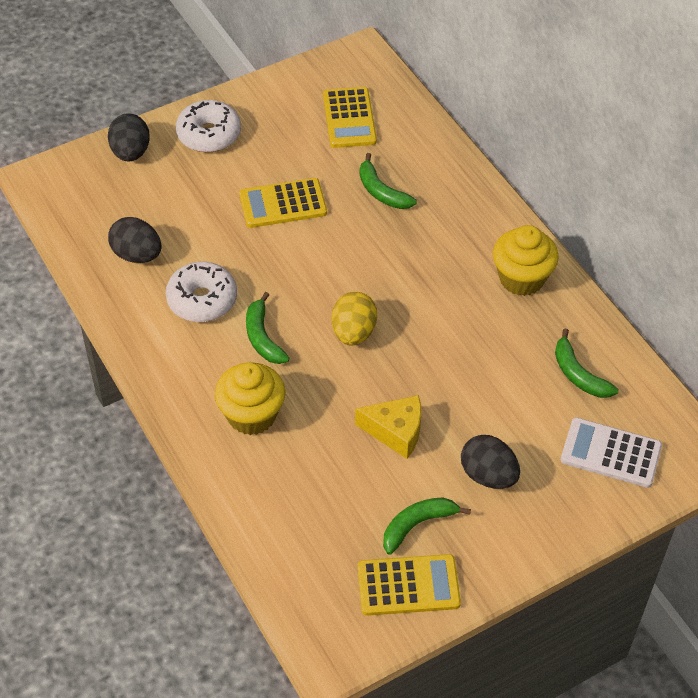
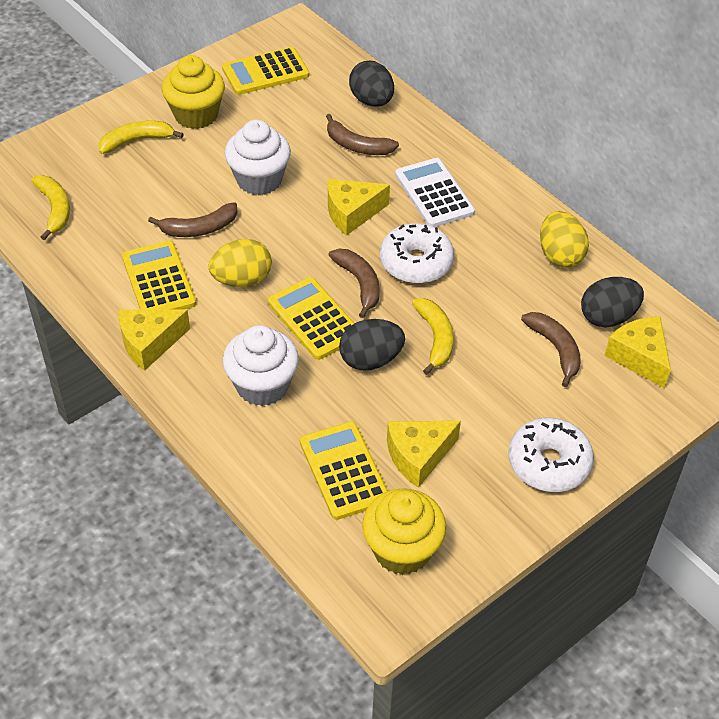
brown banana: 0 -> 4
green banana: 4 -> 0
white cupcake: 0 -> 2
yellow banana: 0 -> 3
yellow calculator: 3 -> 4
yellow cheese: 1 -> 4
yellow egg: 1 -> 2

